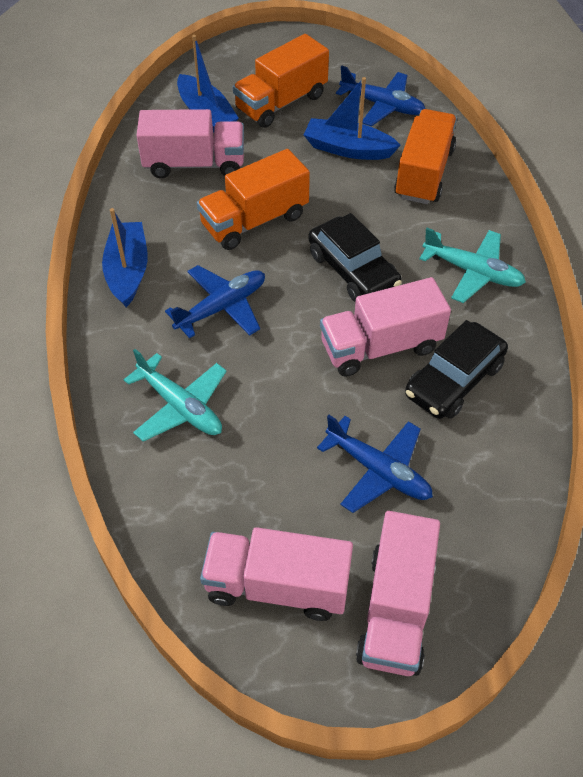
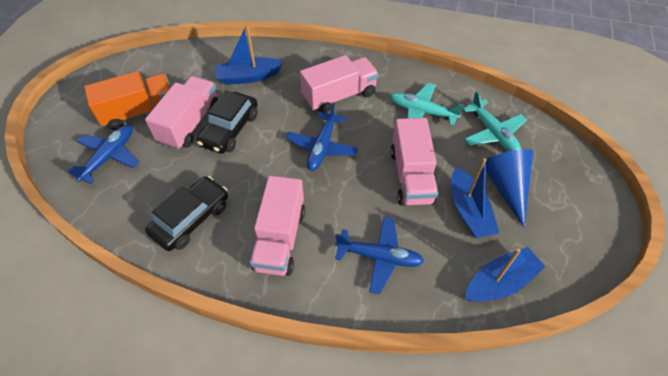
blue cone: 0 -> 1
orange truck: 3 -> 1

